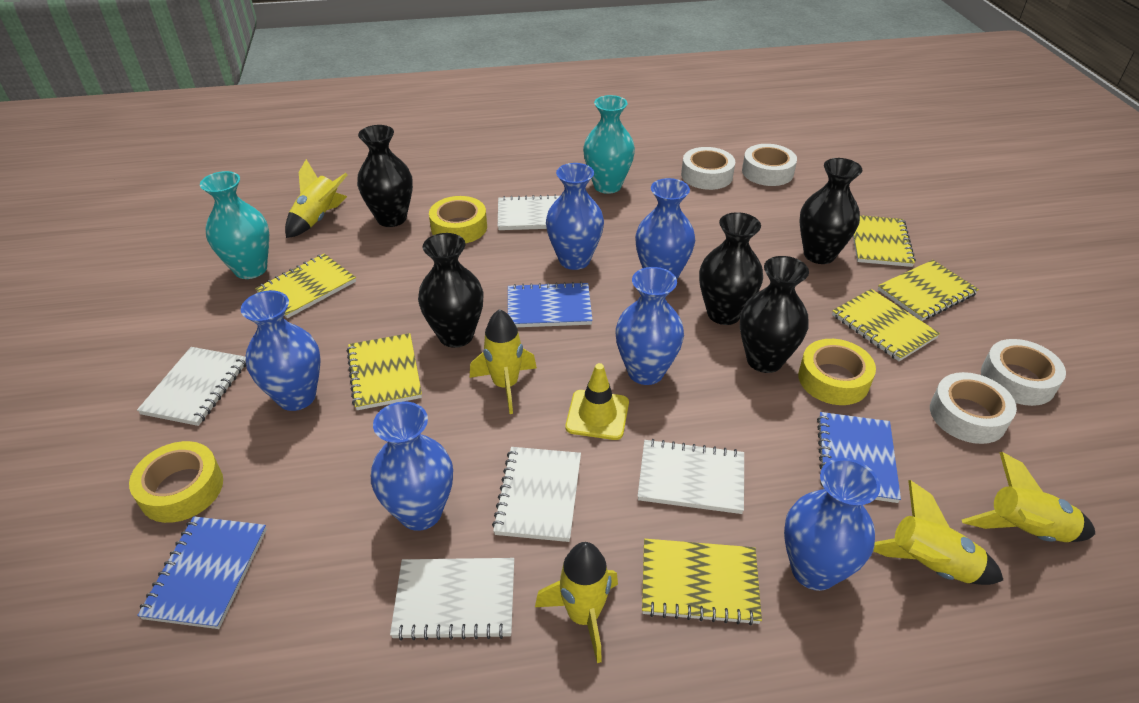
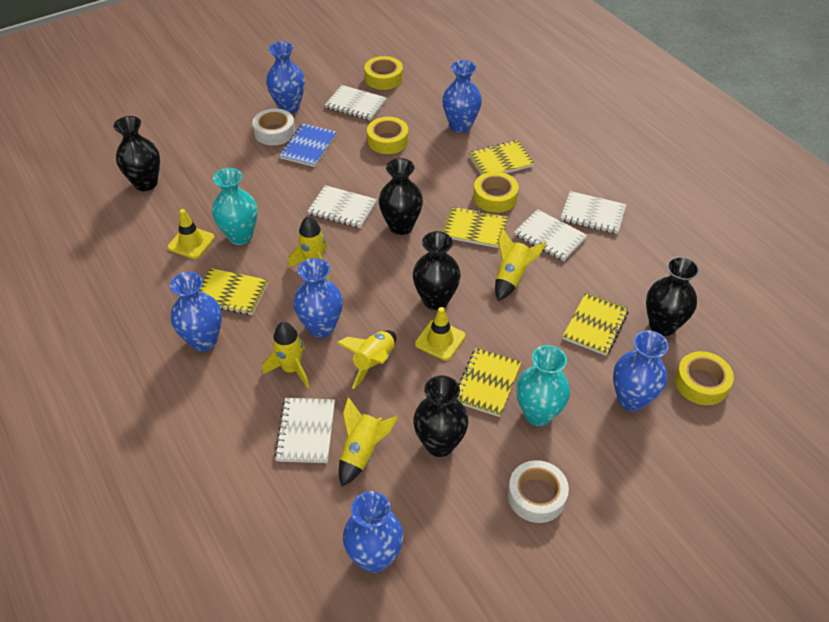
blue notebook: 3 -> 1
white tape: 4 -> 2
yellow notebook: 6 -> 5
yellow tape: 3 -> 4
yellow traffic cone: 1 -> 2

